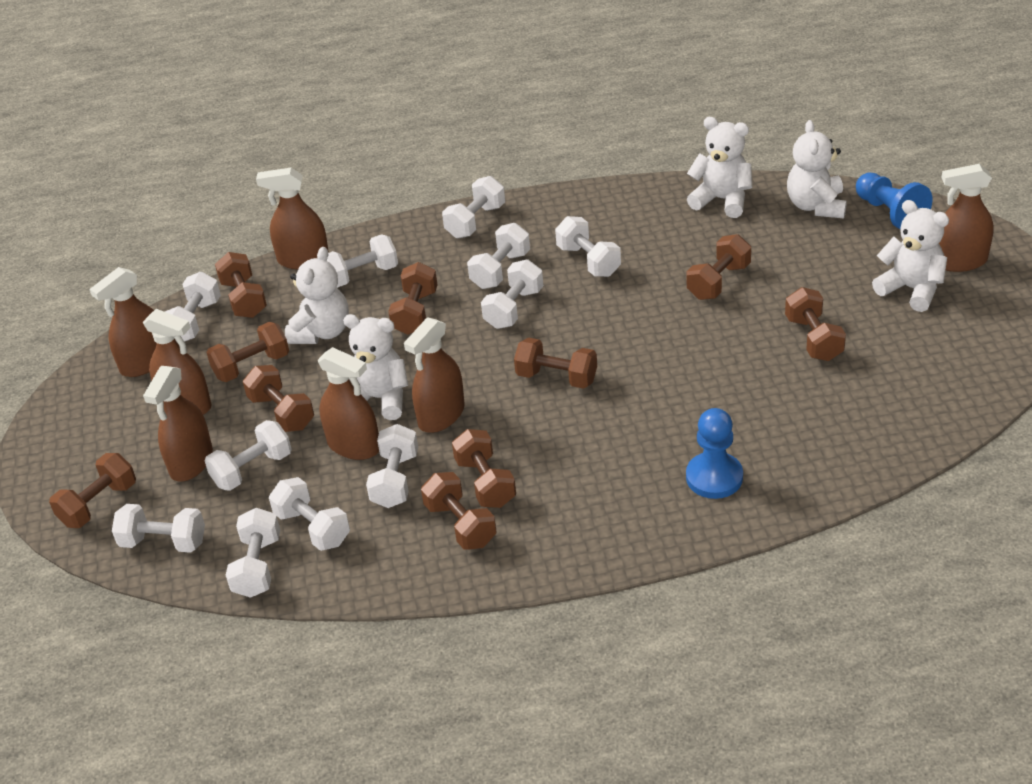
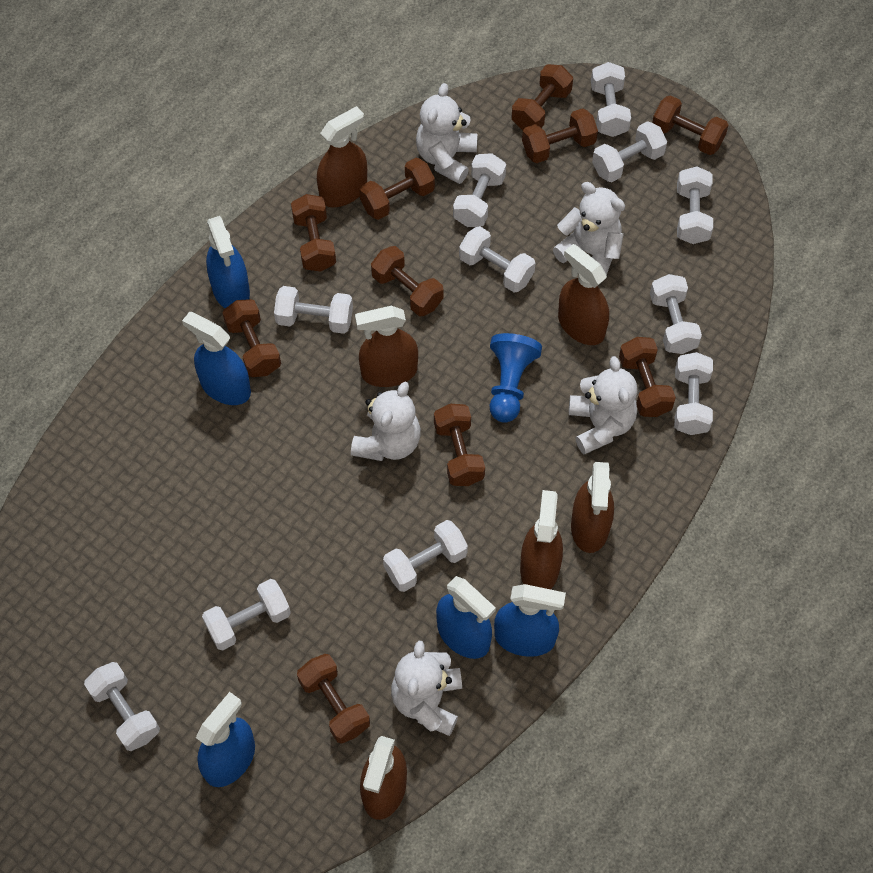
blue pawn: 2 -> 1
blue spray bottle: 0 -> 5
brown spray bottle: 7 -> 6

